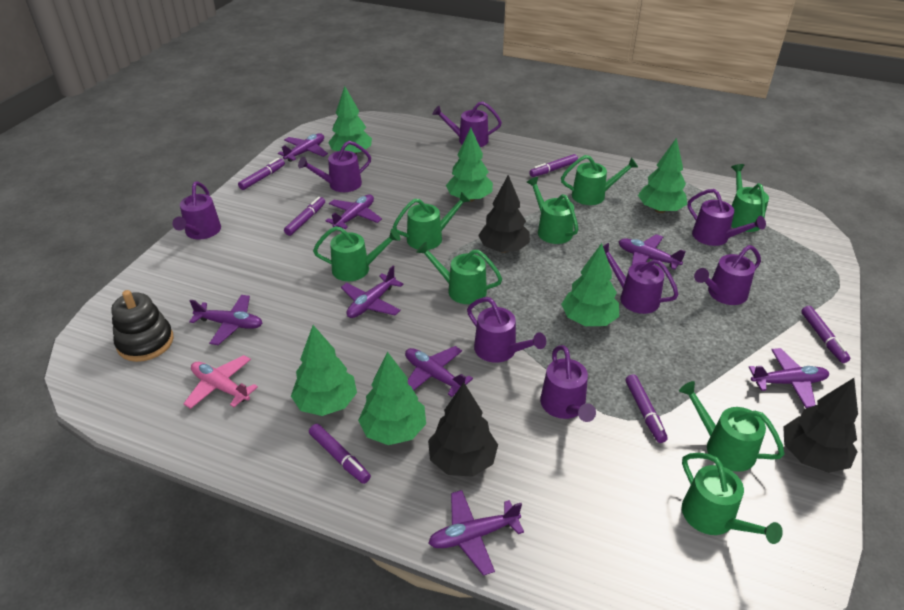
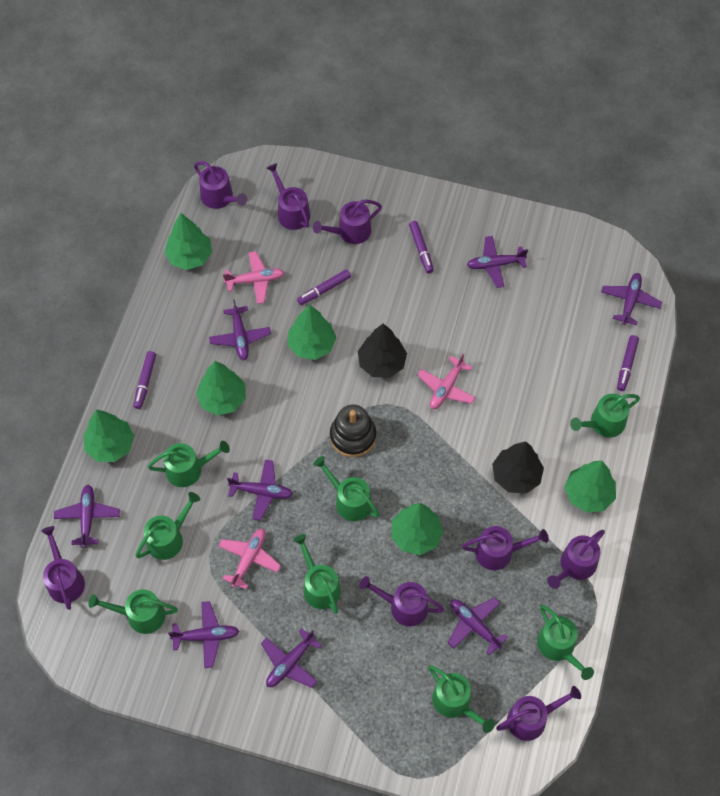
black tree: 3 -> 2
pink plane: 1 -> 3
purple marker: 6 -> 4

